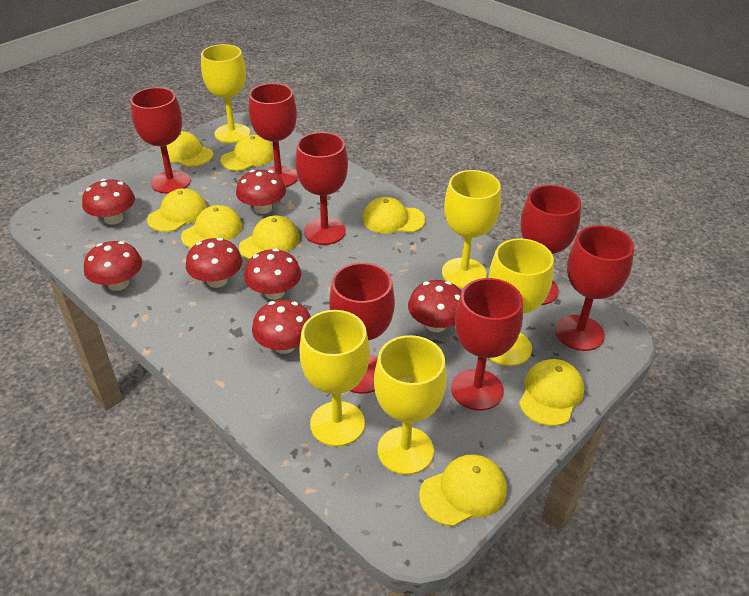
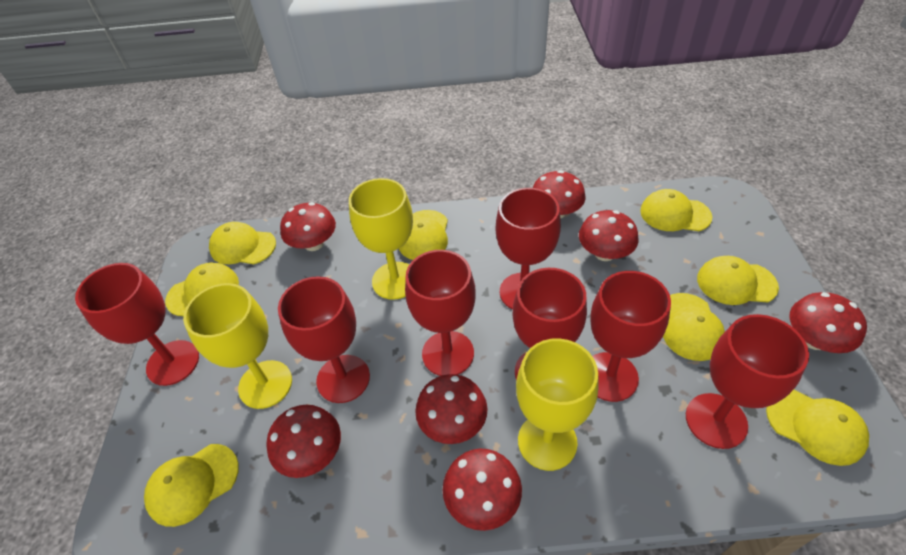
yellow goblet: 5 -> 3

